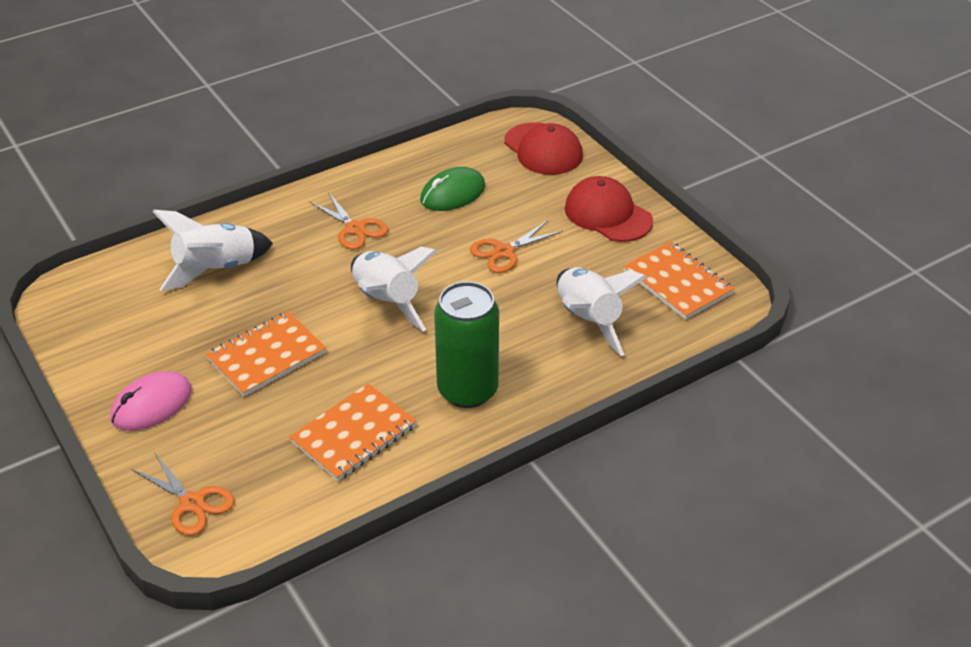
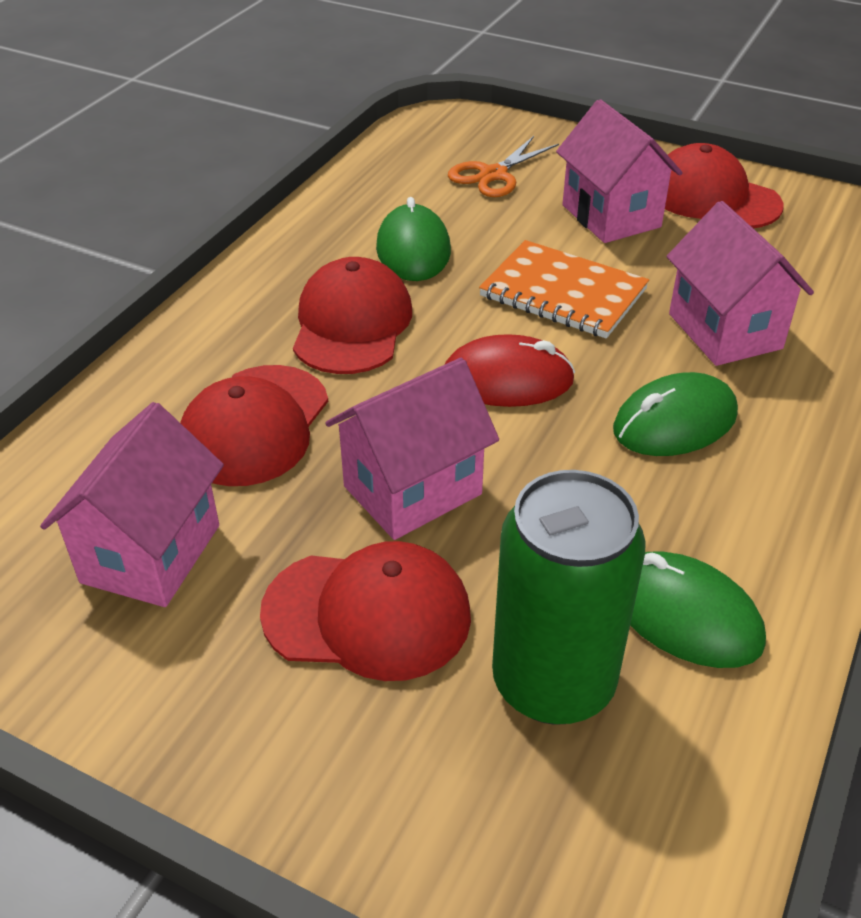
green mouse: 1 -> 3
orange notebook: 3 -> 1
orange scissors: 3 -> 1
pink house: 0 -> 4
pink mouse: 1 -> 0
red cap: 2 -> 4
red mouse: 0 -> 1
white rocket: 3 -> 0

